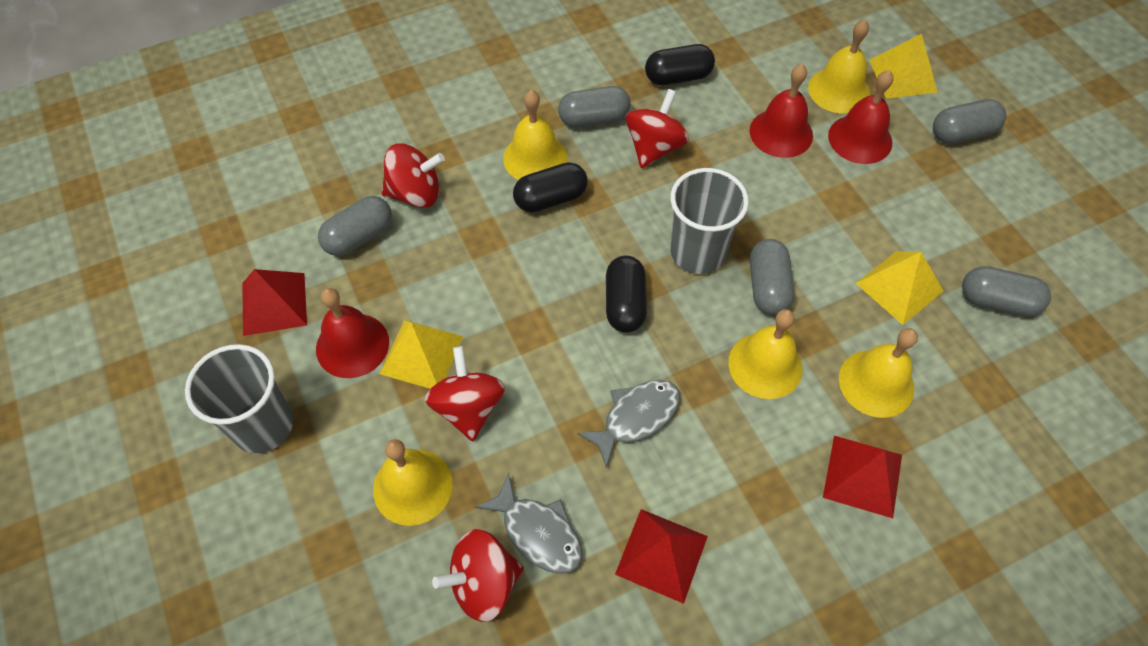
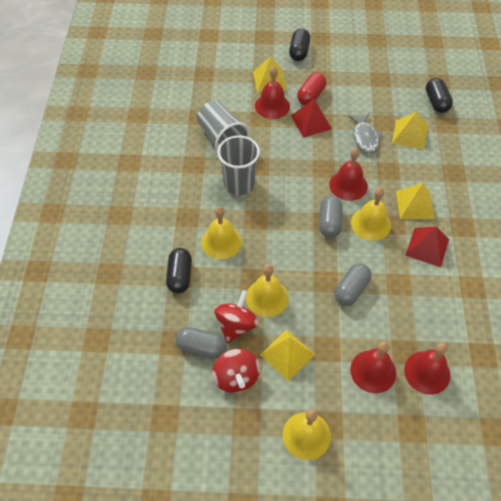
grey capsule: 5 -> 3
grey fish: 2 -> 1
red bell: 3 -> 4
red capsule: 0 -> 1
red pyramid: 3 -> 2
red spinning top: 4 -> 2
yellow bell: 5 -> 4
yellow pyramid: 3 -> 4

